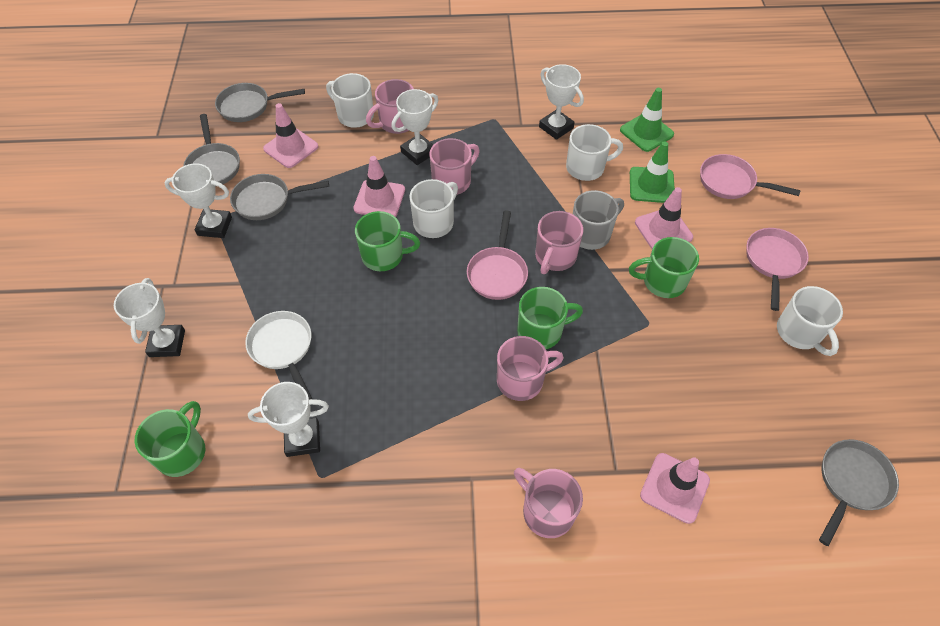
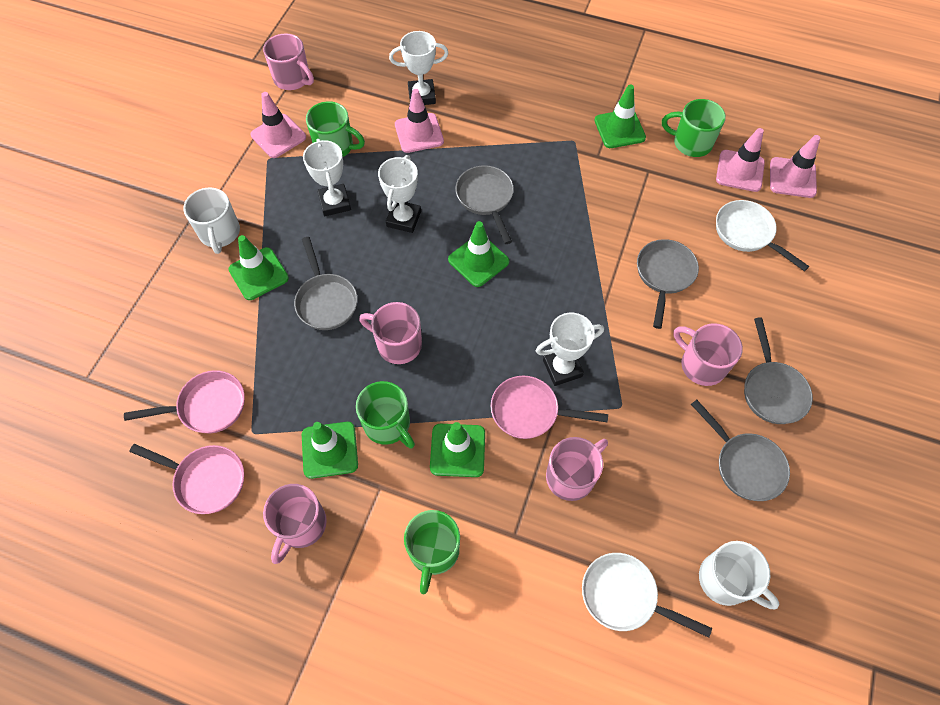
green traffic cone: 2 -> 5
grey mug: 1 -> 0
grey pan: 4 -> 5
white mug: 4 -> 2
white pan: 1 -> 2
white trophy: 5 -> 4

